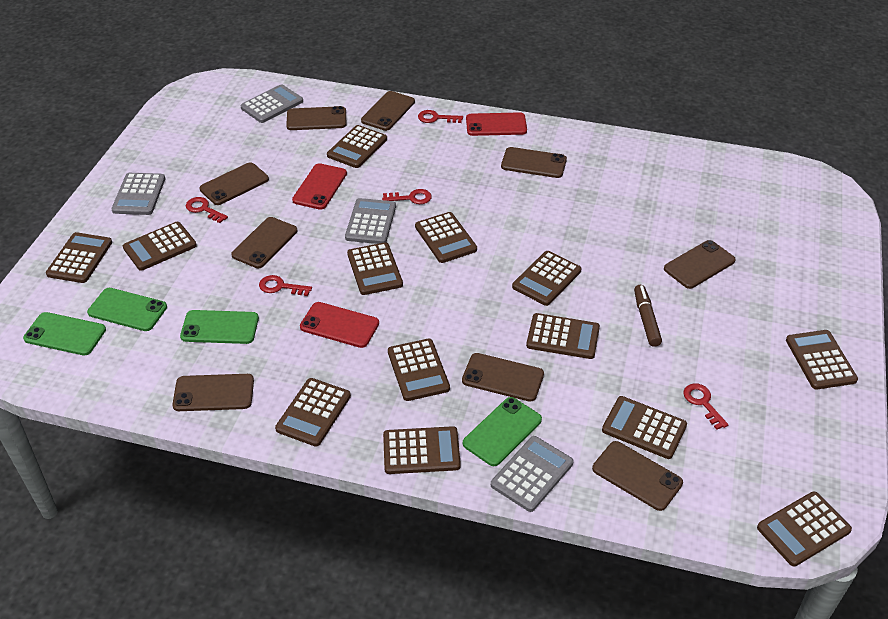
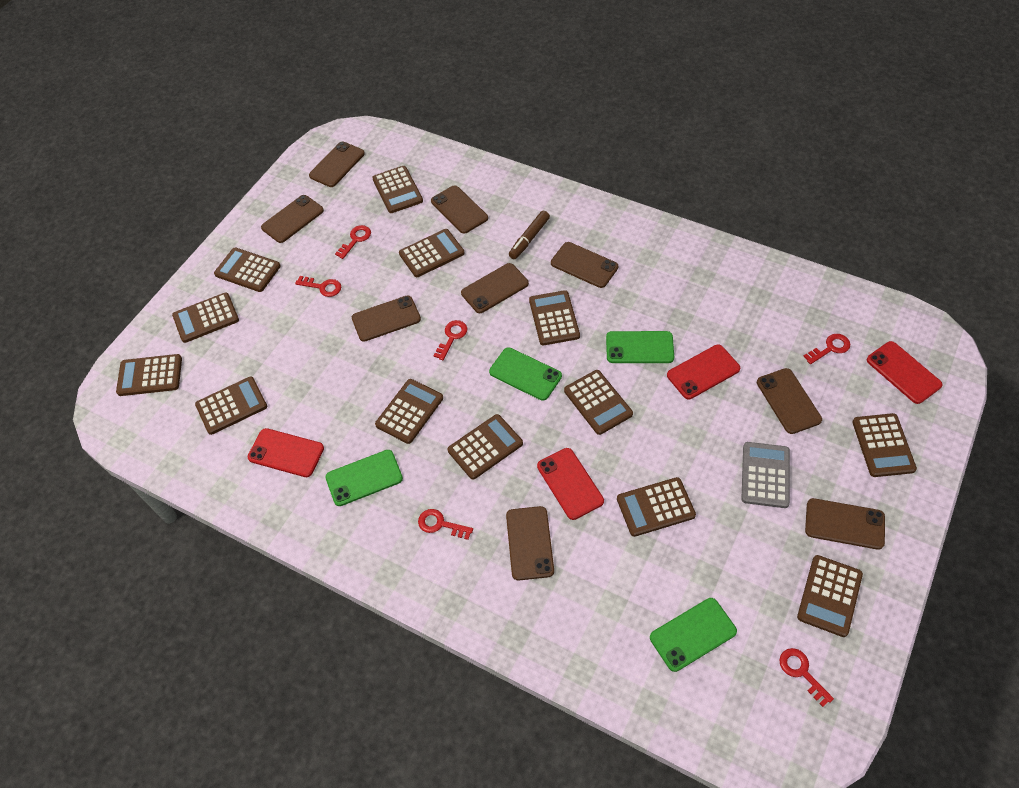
grey calculator: 4 -> 1
red key: 5 -> 6
red phone: 3 -> 4

